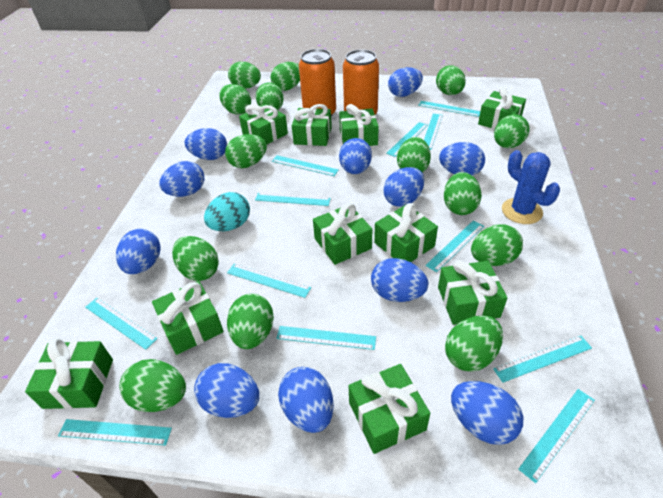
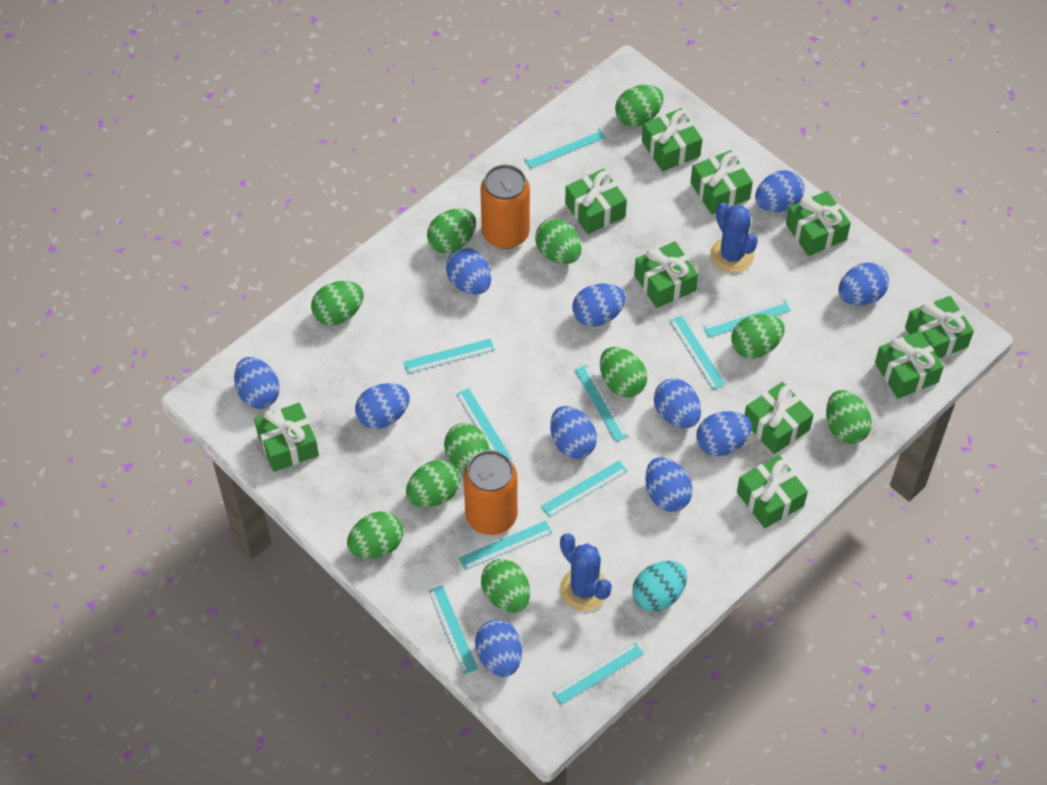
blue cactus: 1 -> 2
green egg: 14 -> 11
turquoise ruler: 12 -> 10

